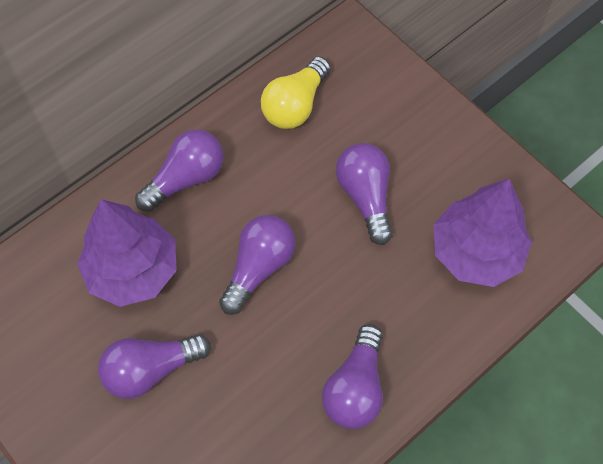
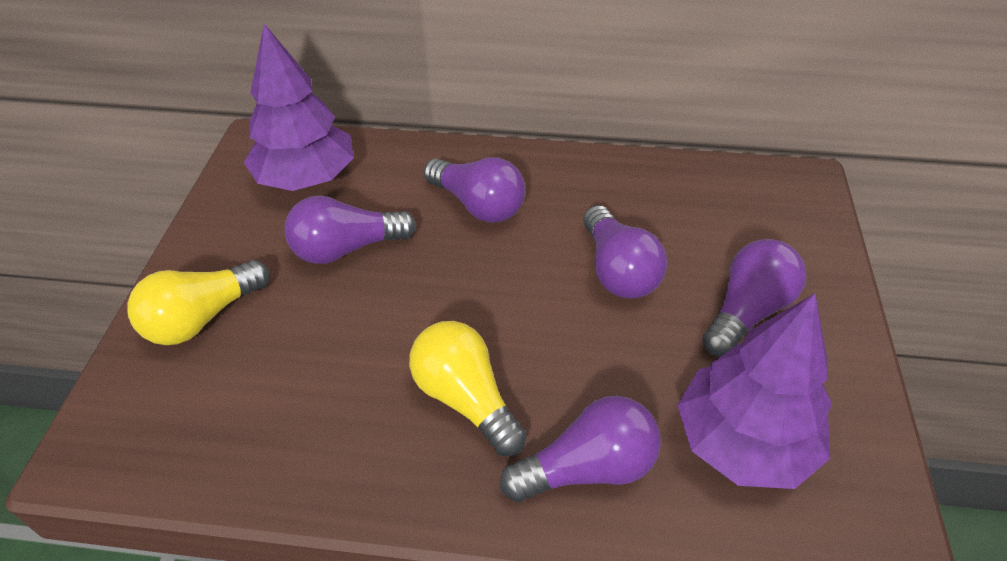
yellow light bulb: 1 -> 2

